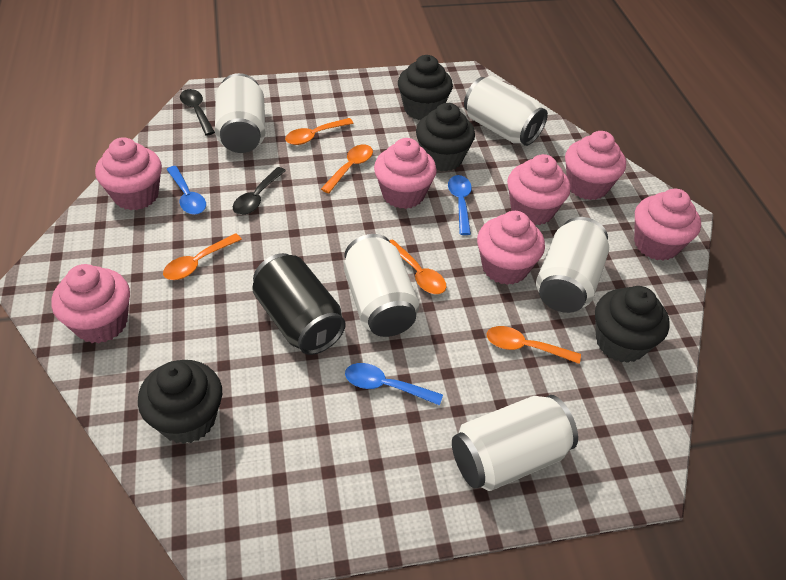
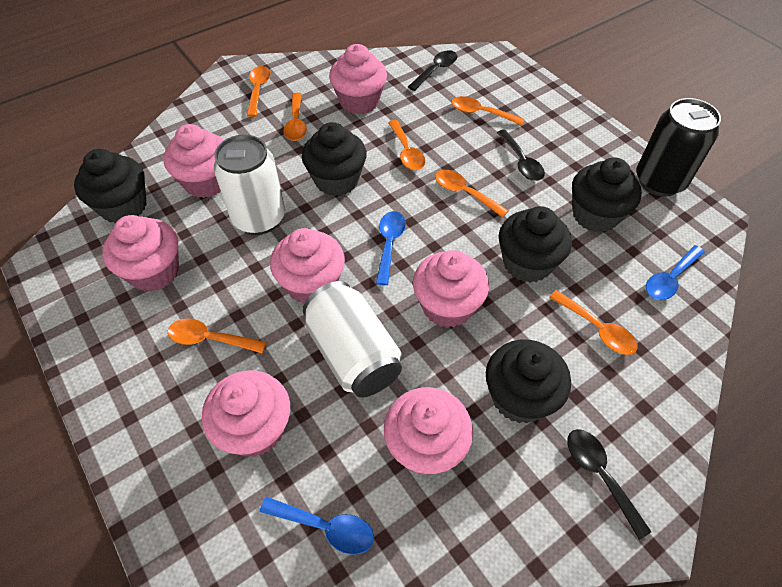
black cupcake: 4 -> 5
black spoon: 2 -> 3
orange spoon: 5 -> 7
white can: 5 -> 2

